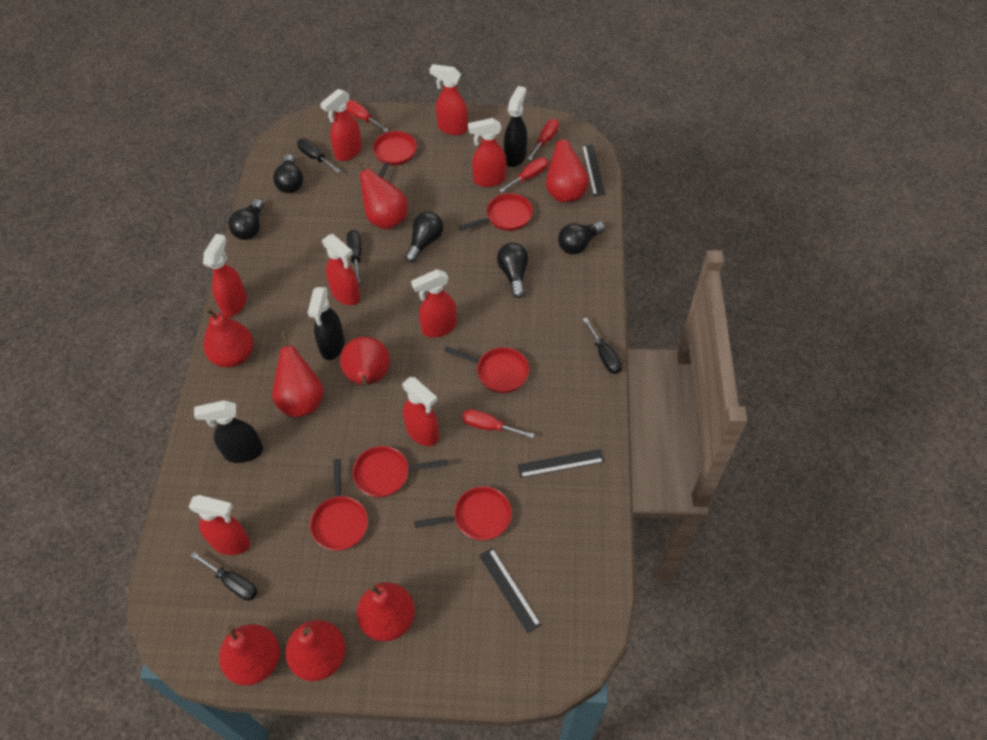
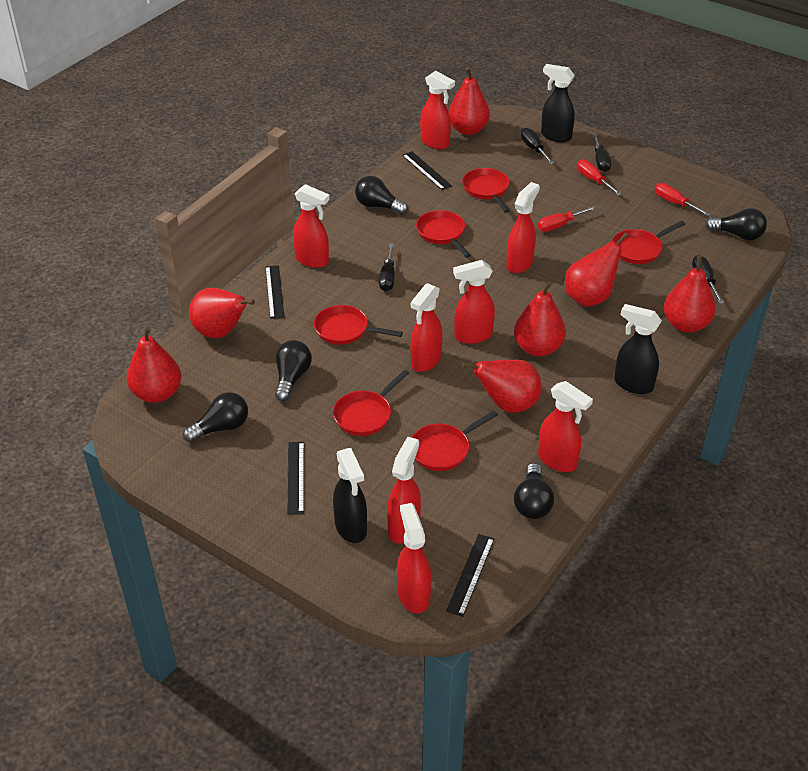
black ruler: 3 -> 4
red pear: 8 -> 7
red screwdriver: 4 -> 3

